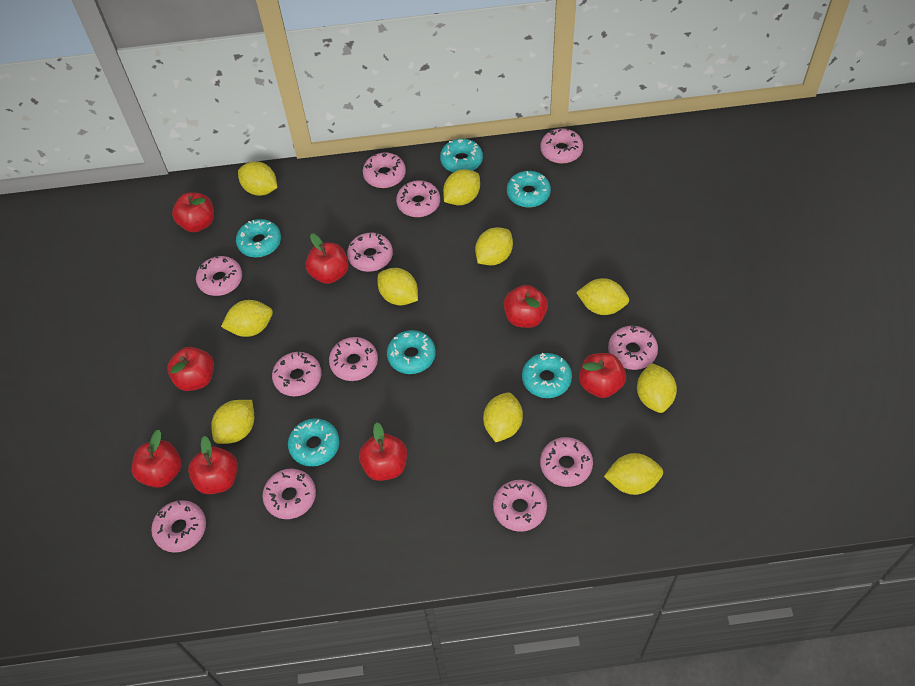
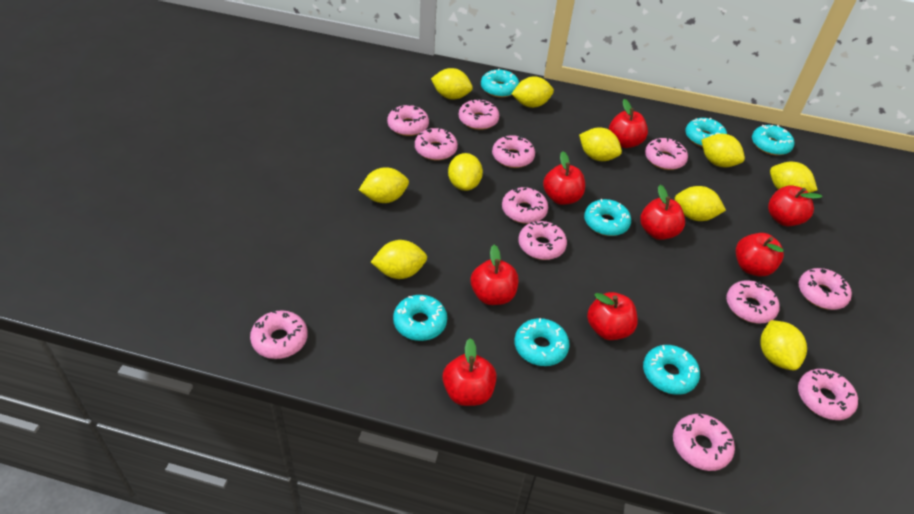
turquoise donut: 6 -> 7

